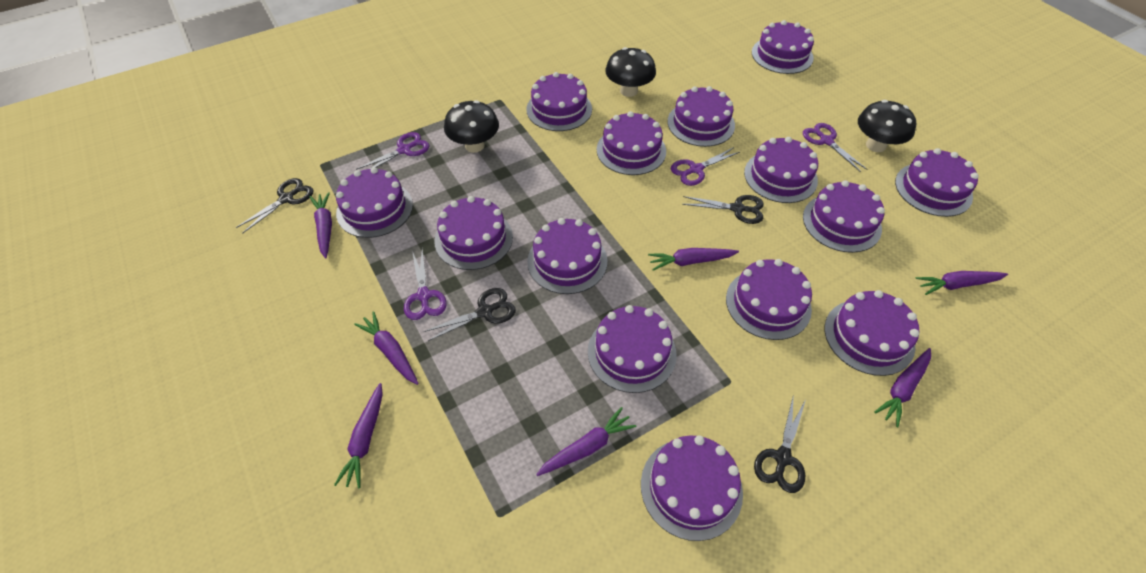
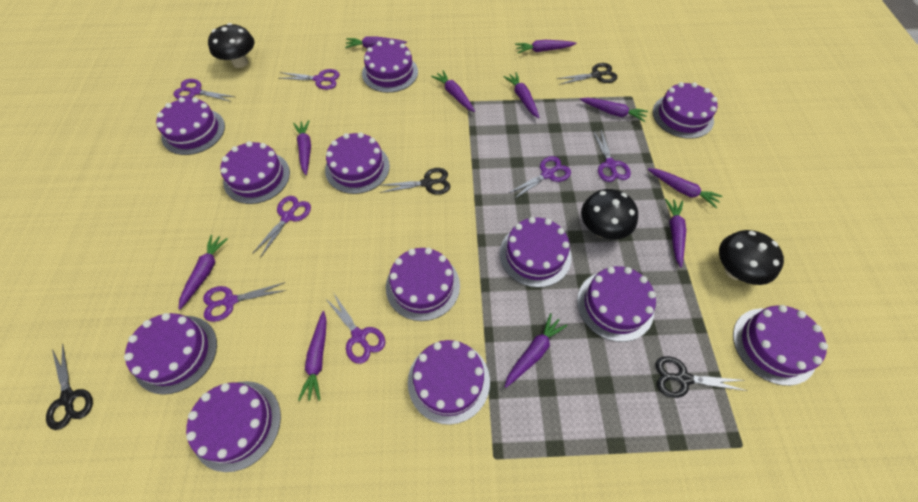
purple cake: 14 -> 12
purple carrot: 7 -> 11
purple scissors: 4 -> 7

